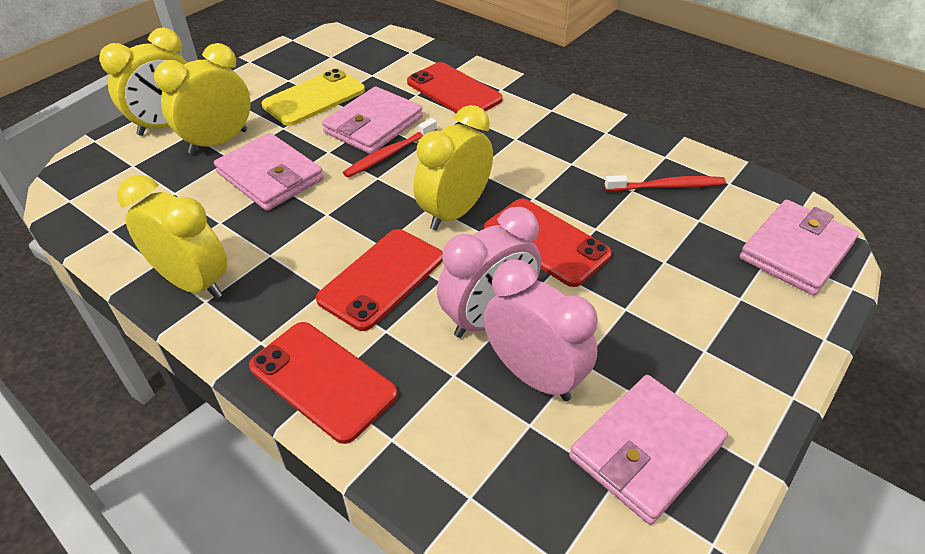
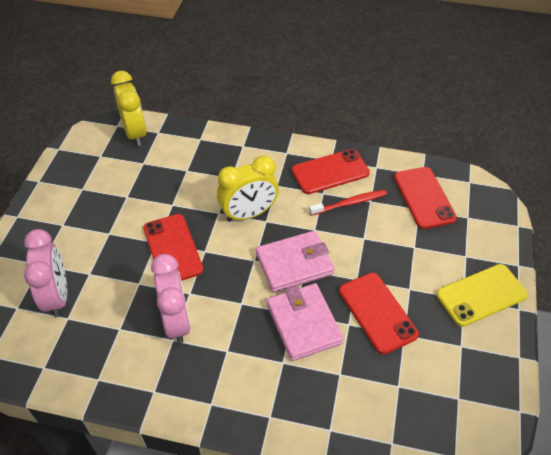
pink wallet: 4 -> 2
red toothbrush: 2 -> 1
yellow clock: 4 -> 2

